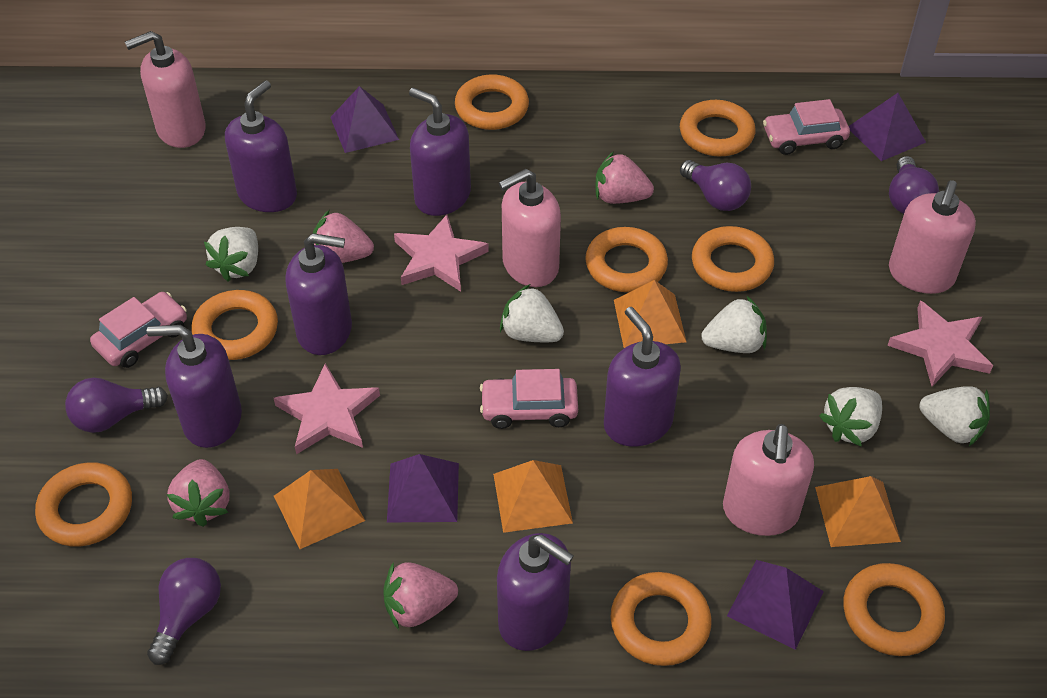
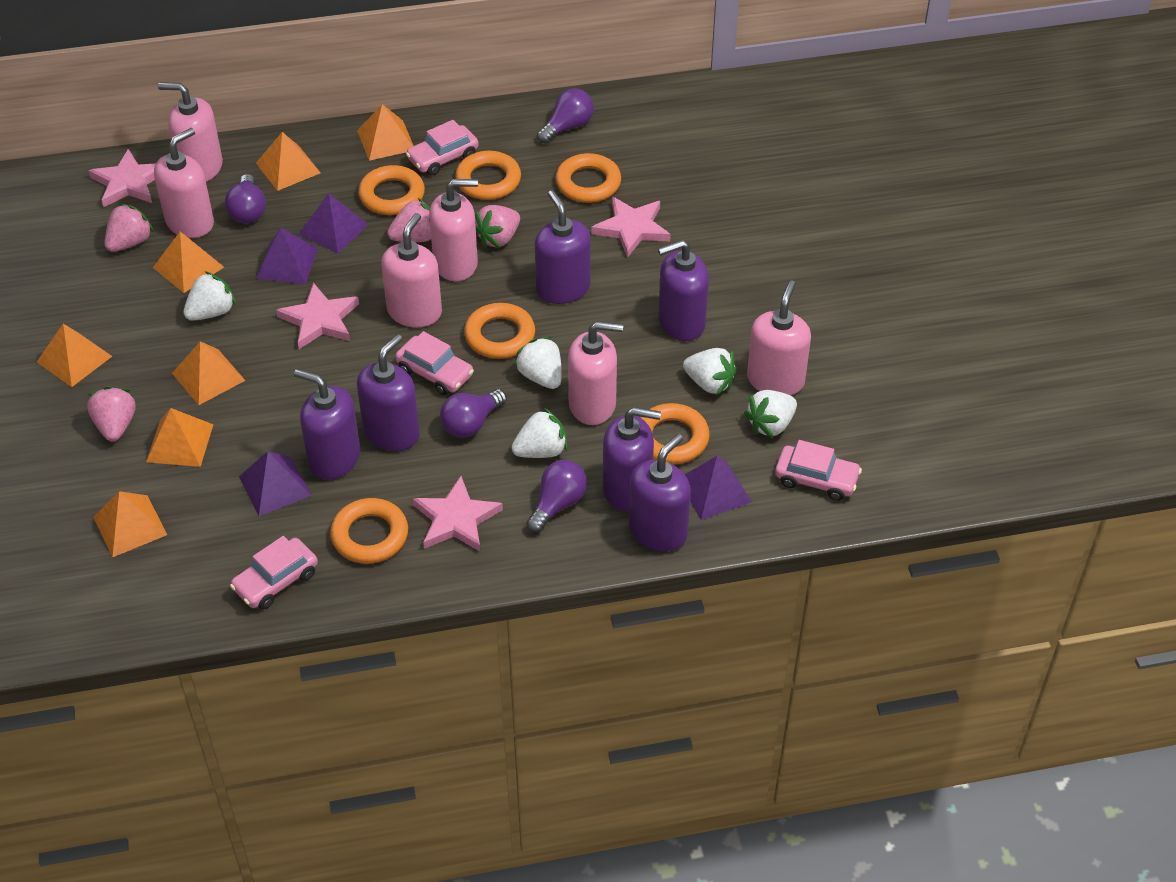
orange pyramid: 4 -> 7
orange ring: 8 -> 6
pink car: 3 -> 4
pink soap dispenser: 4 -> 6
pink star: 3 -> 4

